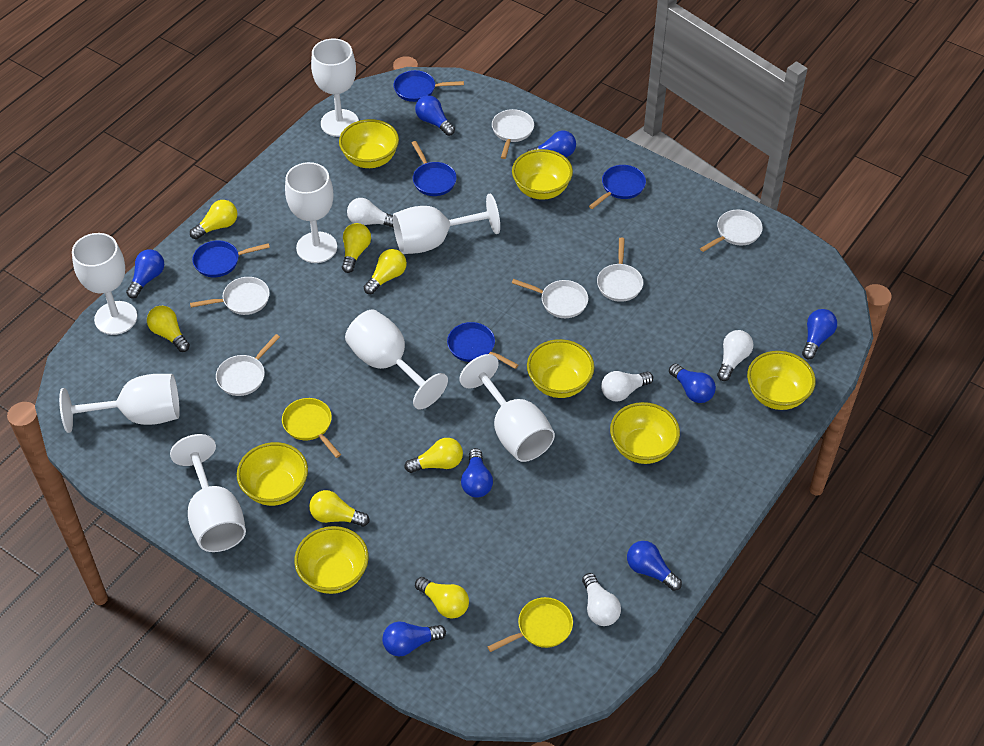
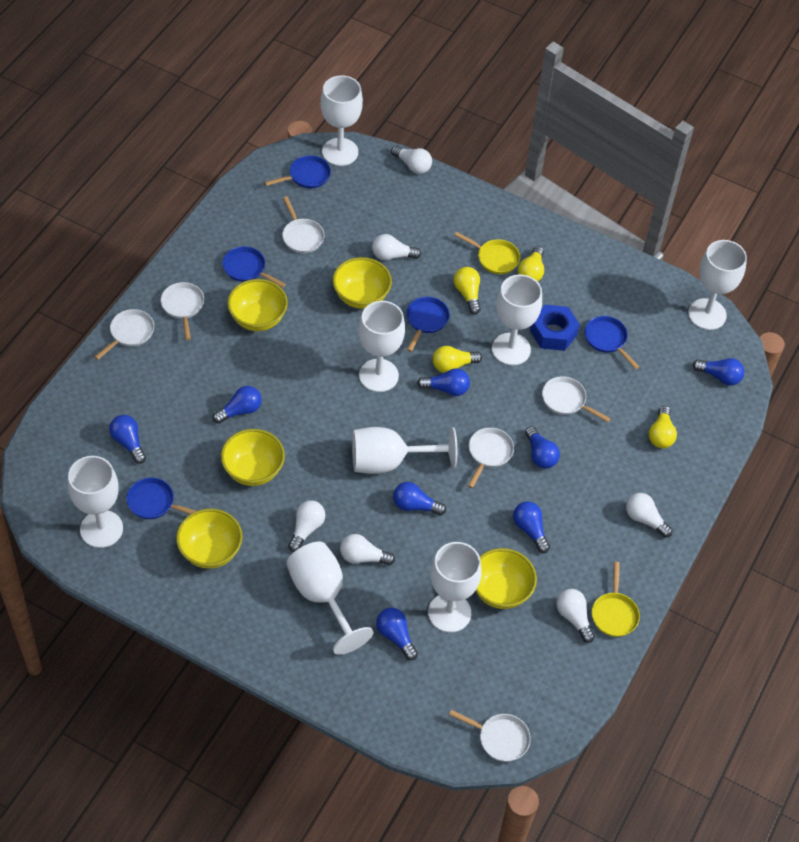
blue nut: 0 -> 1
white light bulb: 4 -> 6
yellow bowl: 7 -> 5
yellow light bulb: 7 -> 4

